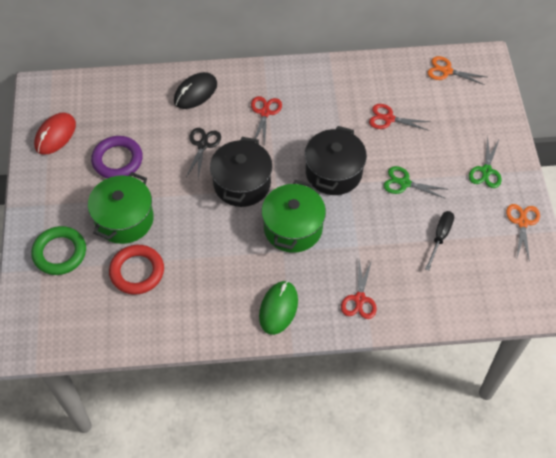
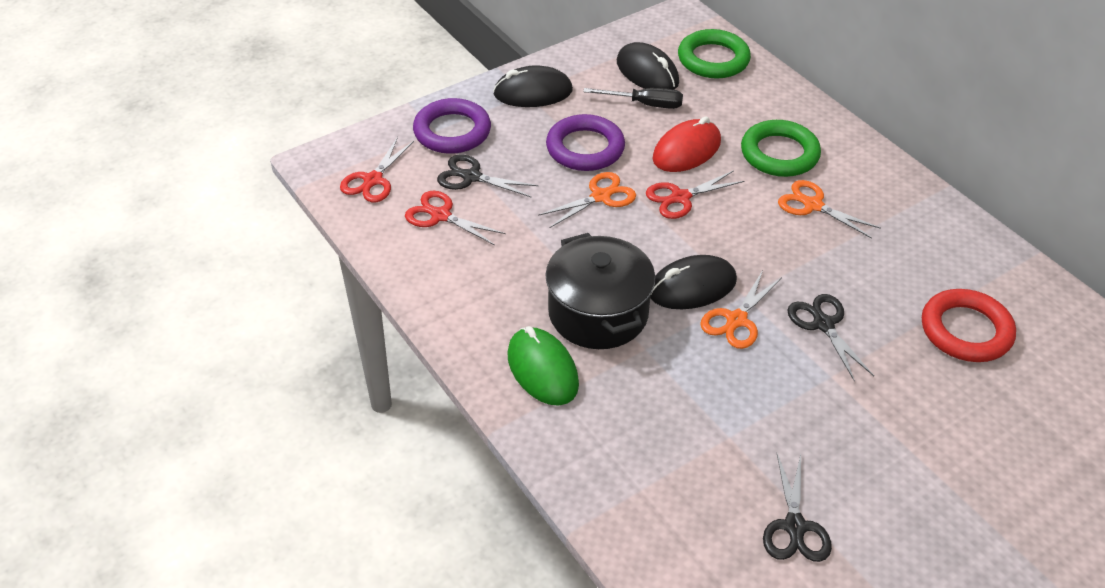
black mouse: 1 -> 3
black pot: 2 -> 1
black scissors: 1 -> 3
green pot: 2 -> 0
green ring: 1 -> 2
green scissors: 2 -> 0
orange scissors: 2 -> 3
purple ring: 1 -> 2

